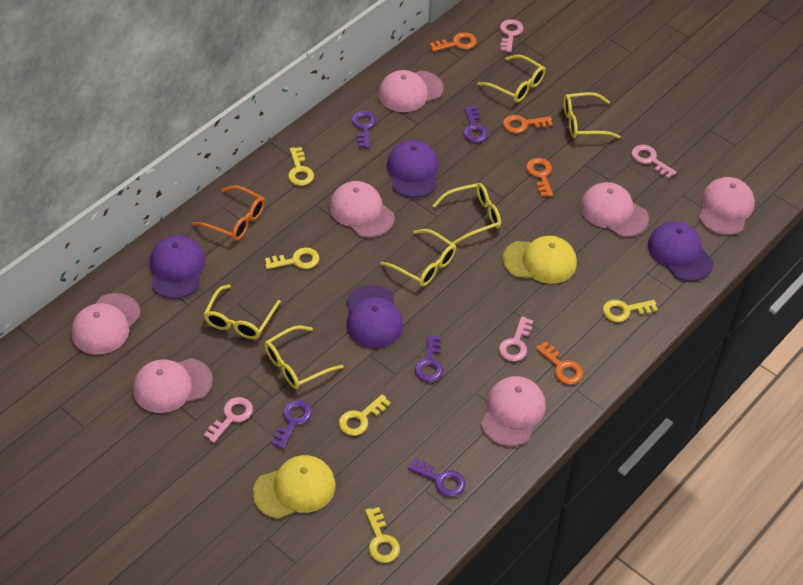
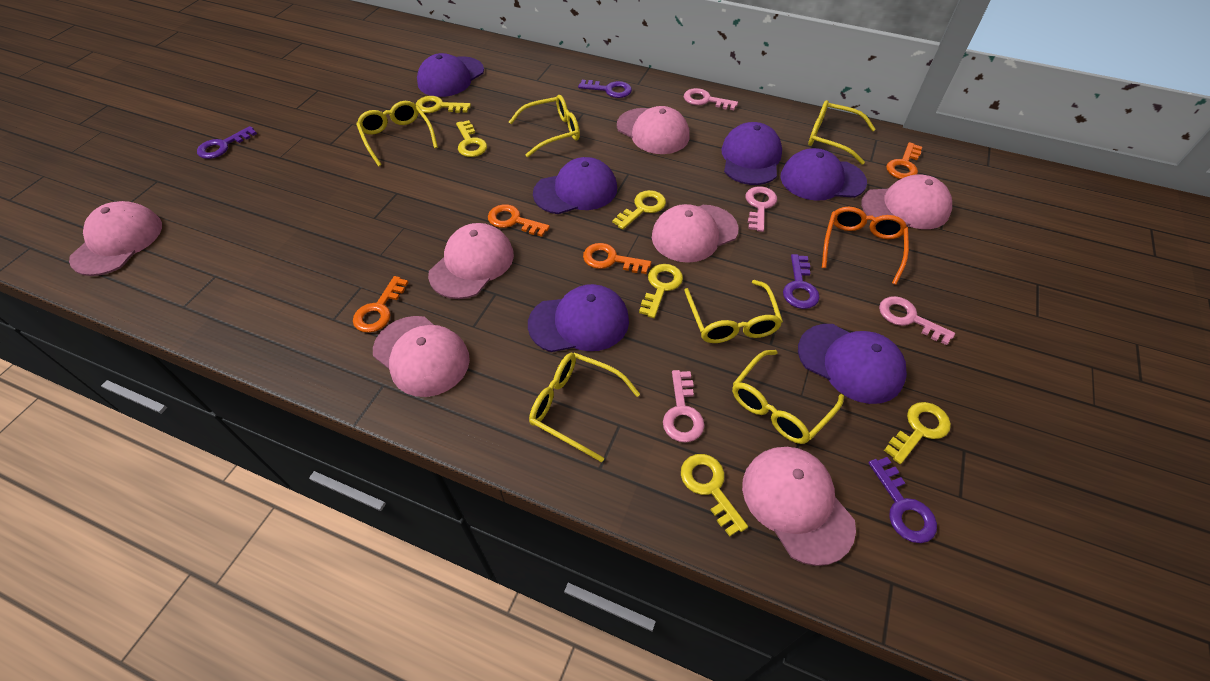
purple cap: 4 -> 6
purple key: 5 -> 4
yellow cap: 2 -> 0
yellow key: 5 -> 6

